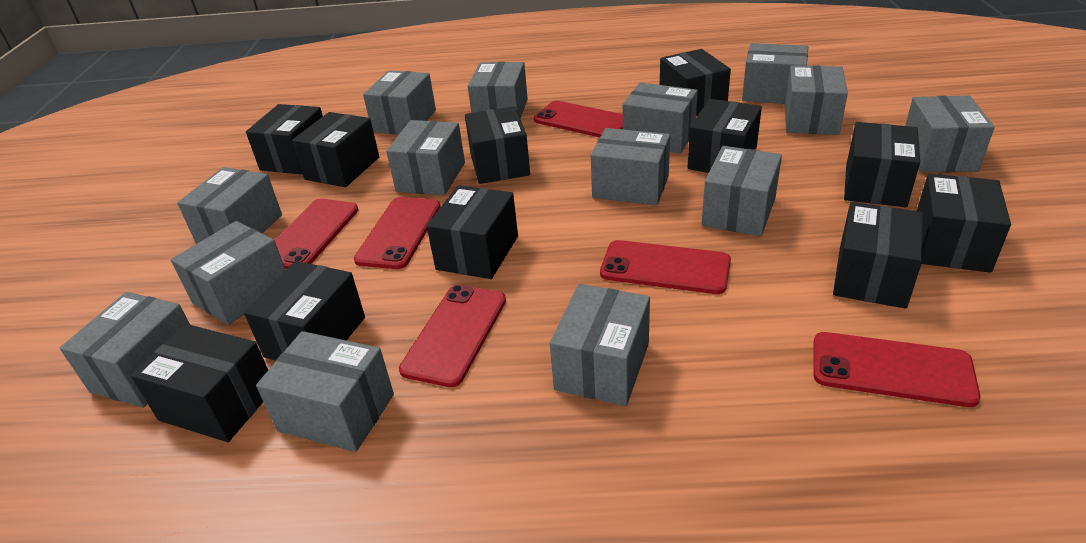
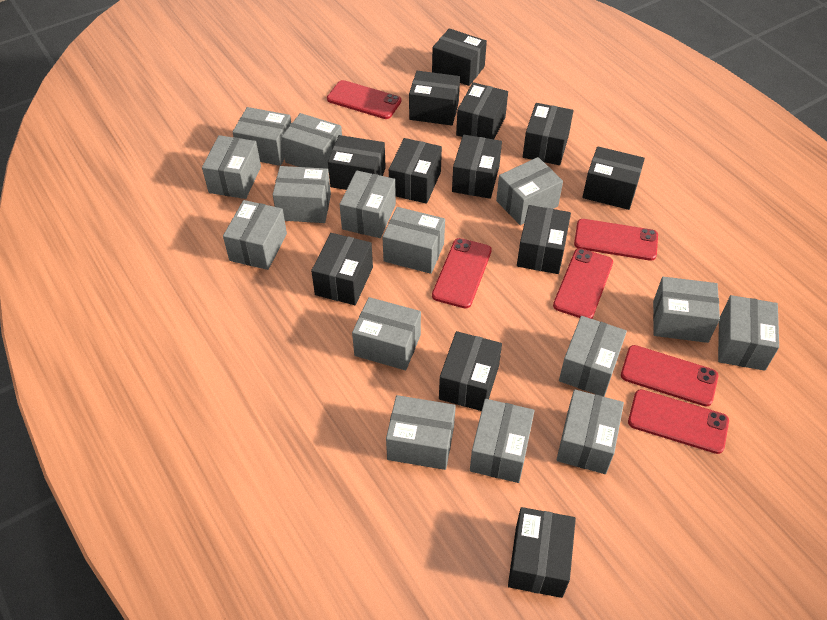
black box: 11 -> 12
grey box: 14 -> 15

